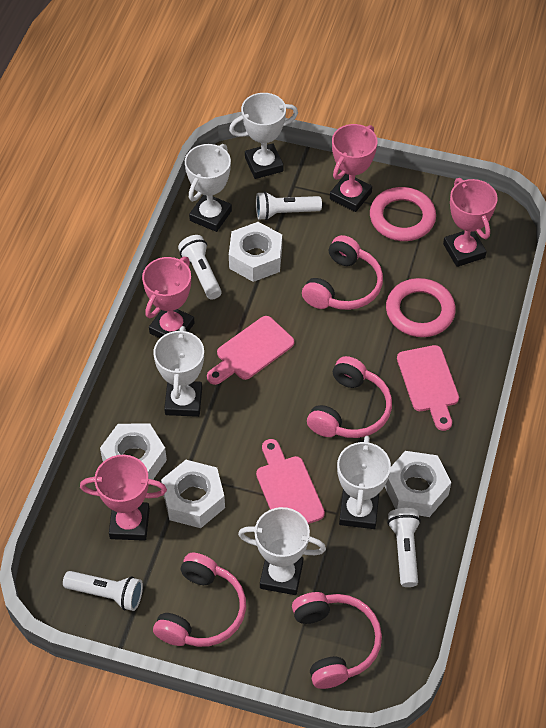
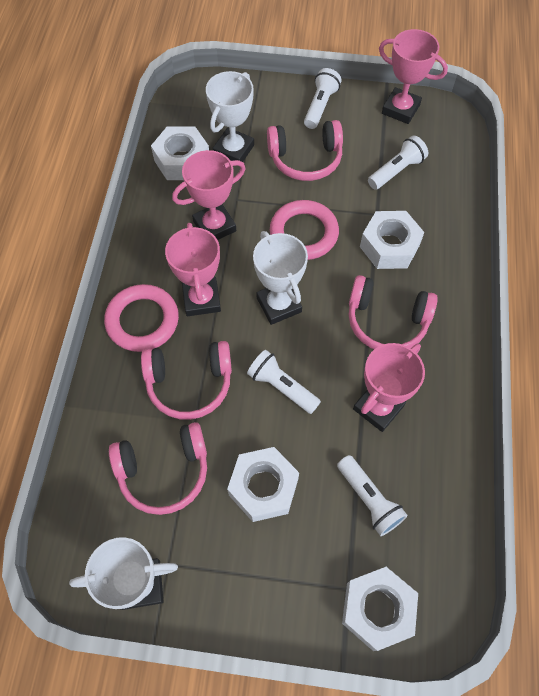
pink cutting board: 3 -> 0
white trophy: 5 -> 3

